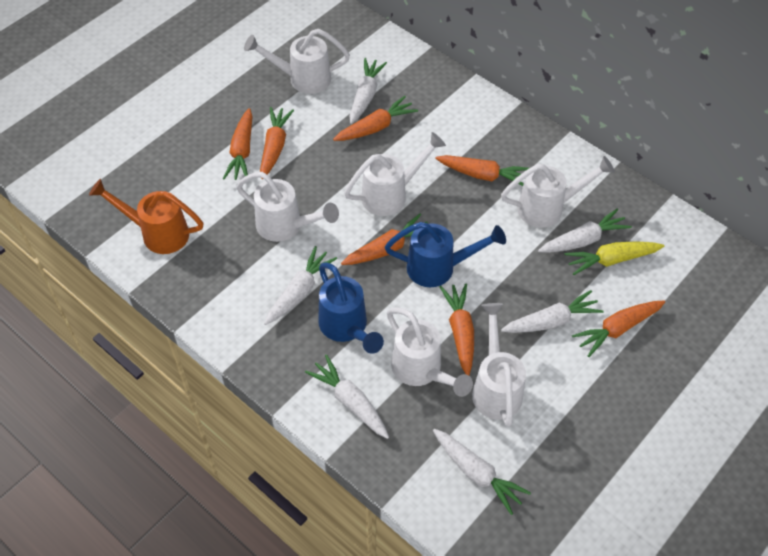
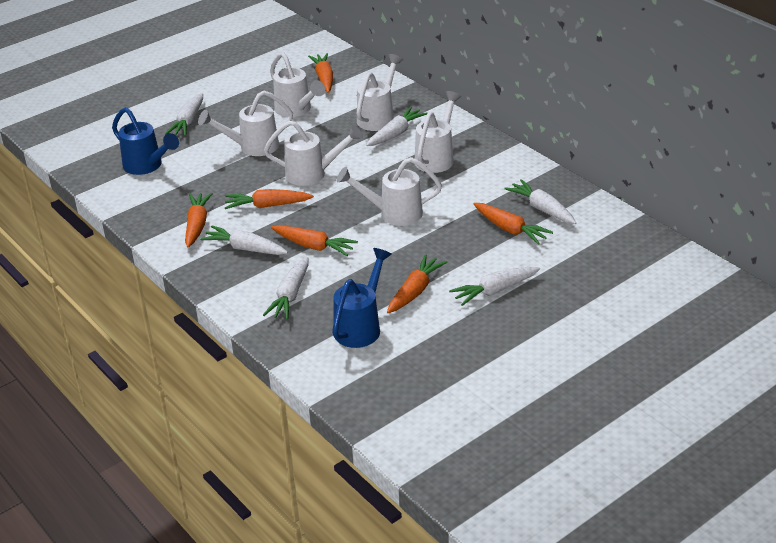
orange carrot: 7 -> 6
orange watering can: 1 -> 0
yellow carrot: 1 -> 0

